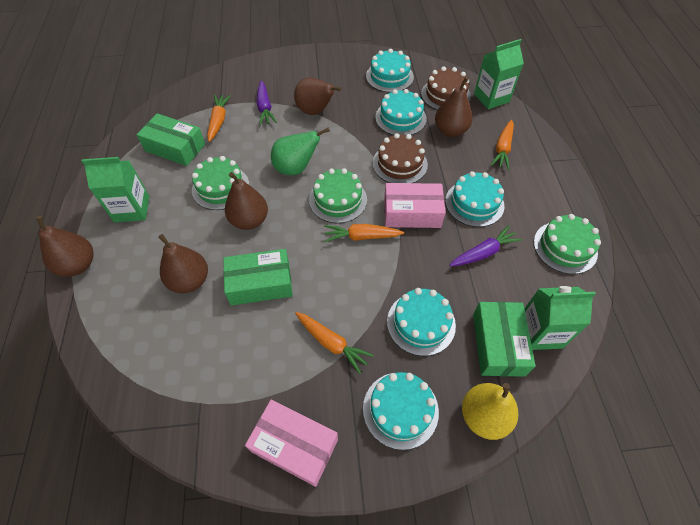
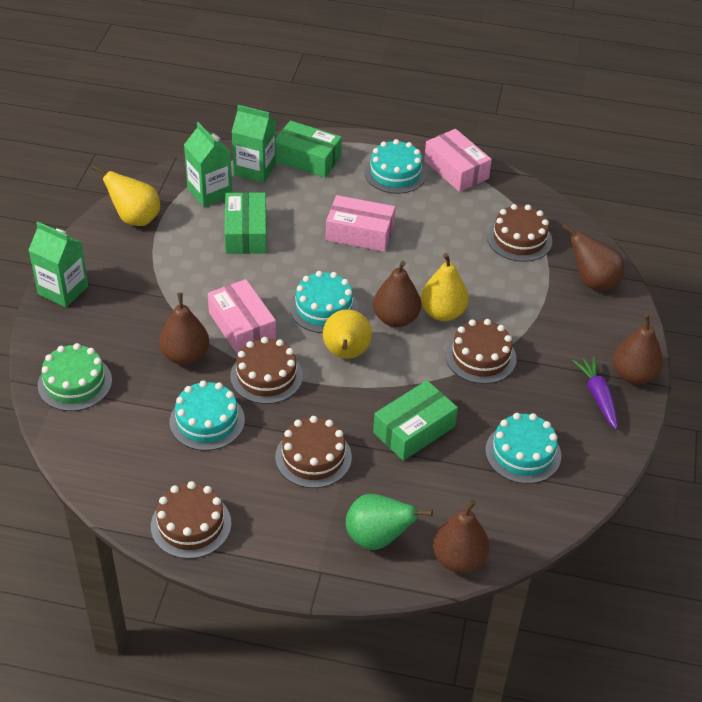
brown cake: 2 -> 5
green cake: 3 -> 1
orange carrot: 4 -> 0
pink box: 2 -> 3
purple carrot: 2 -> 1
turquoise cake: 5 -> 4
yellow pear: 1 -> 3

